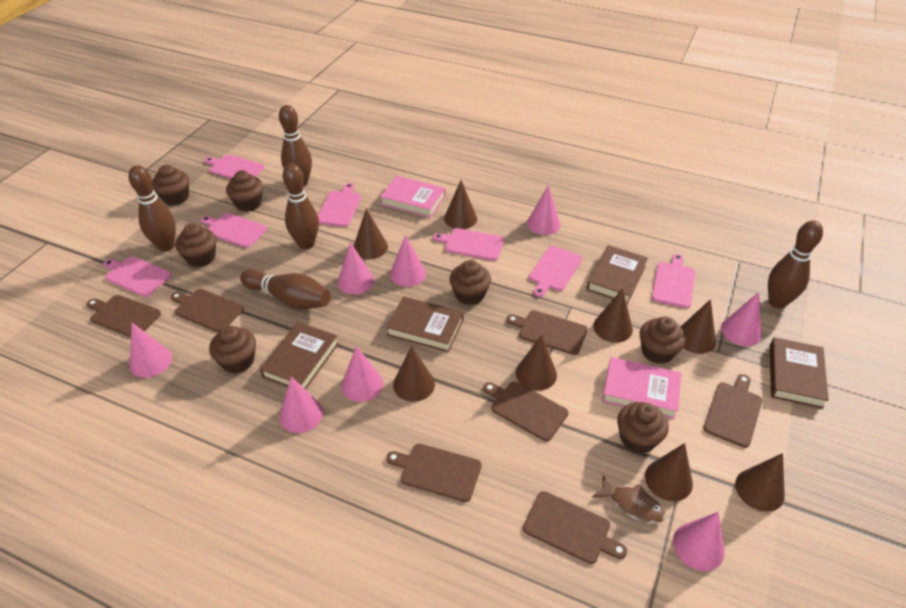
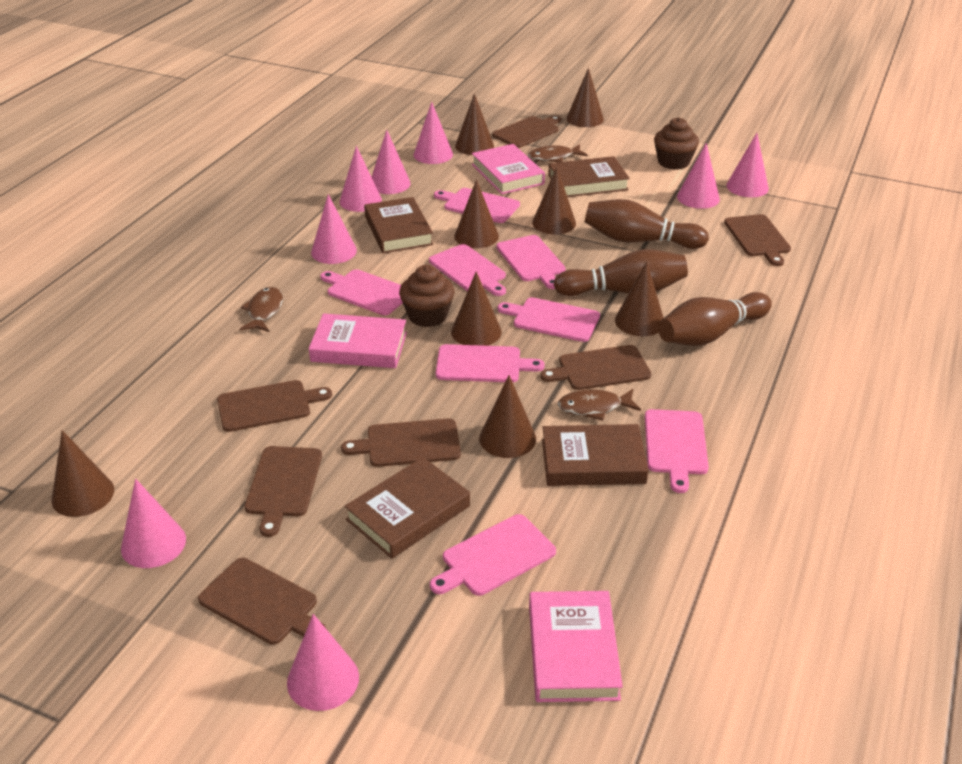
brown bowling pin: 5 -> 3
brown cupcake: 7 -> 2
brown fish: 1 -> 3
pink book: 2 -> 3
pink cutting board: 7 -> 8

